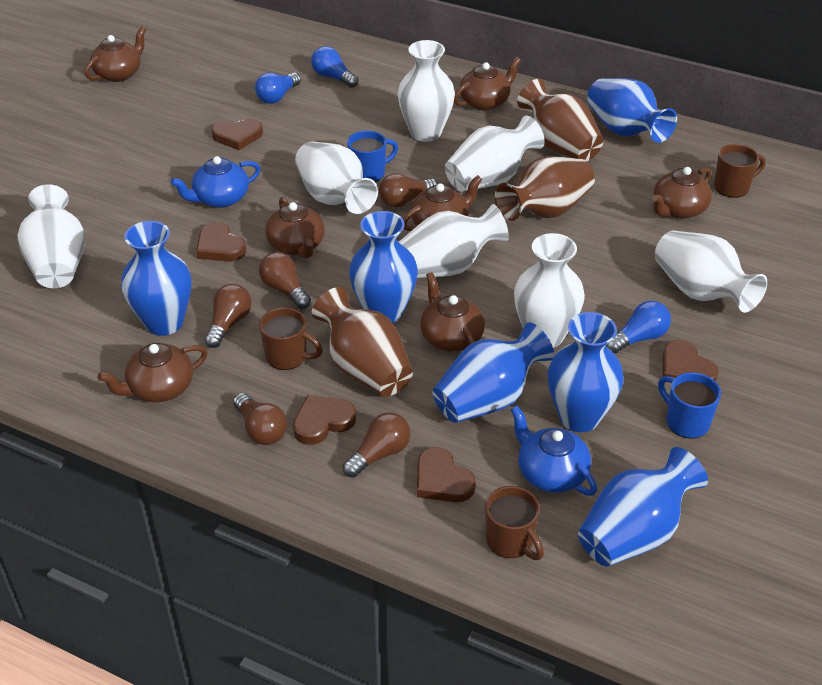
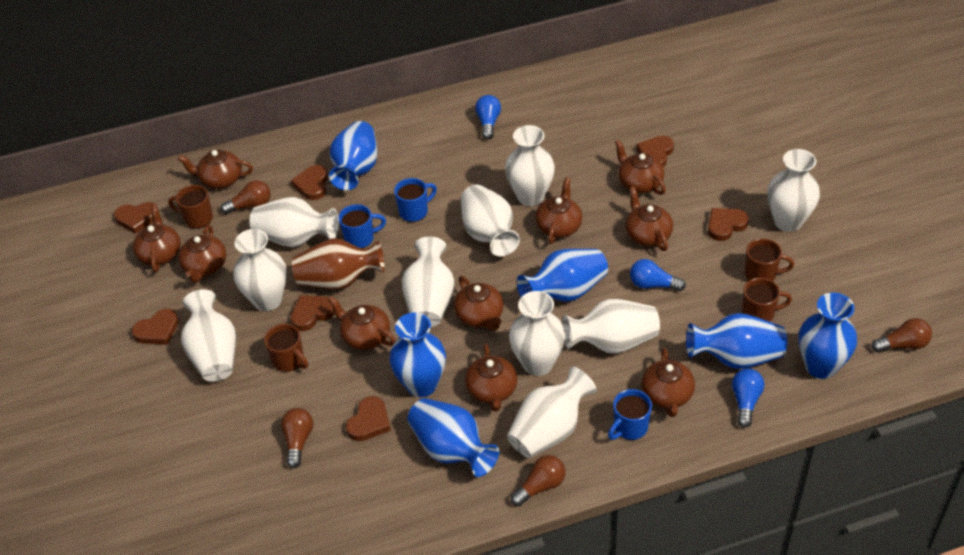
blue mug: 2 -> 3
blue teapot: 2 -> 0
brown heart: 5 -> 7
brown light bulb: 5 -> 4
brown mug: 3 -> 4
brown teapot: 7 -> 10
brown vase: 3 -> 1
white vase: 7 -> 10

